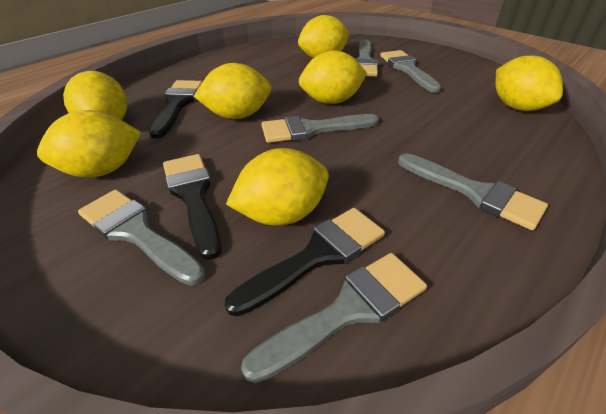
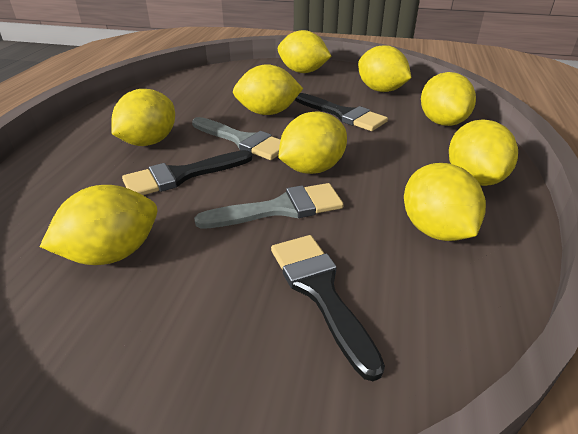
grey brush: 6 -> 2
yellow lemon: 7 -> 9

